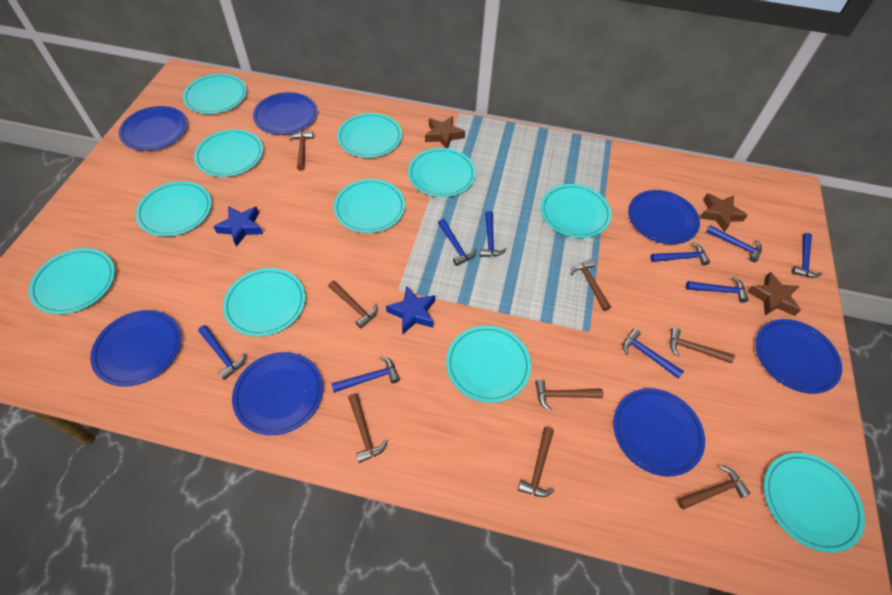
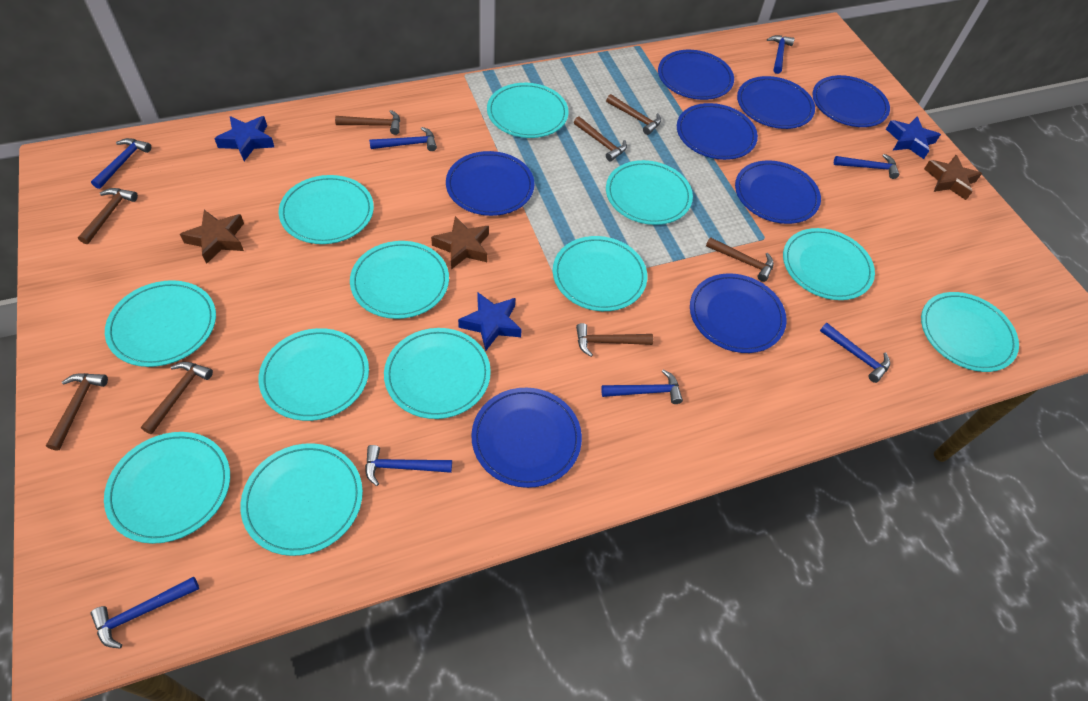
blue hammer: 9 -> 8
blue plate: 7 -> 8
blue star: 2 -> 3
turquoise plate: 11 -> 12

